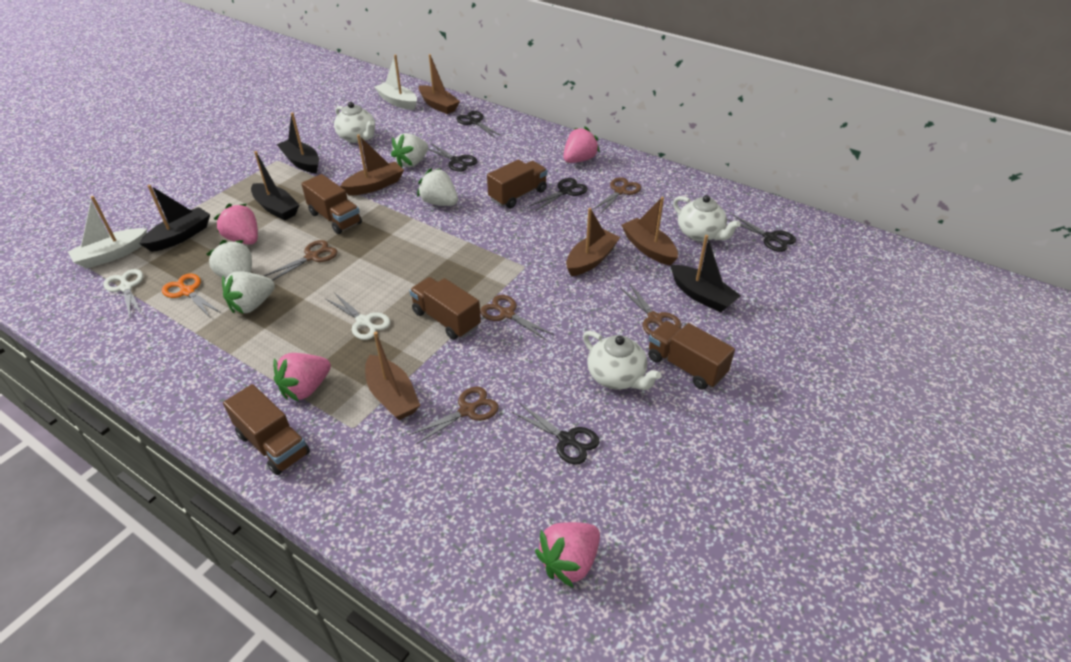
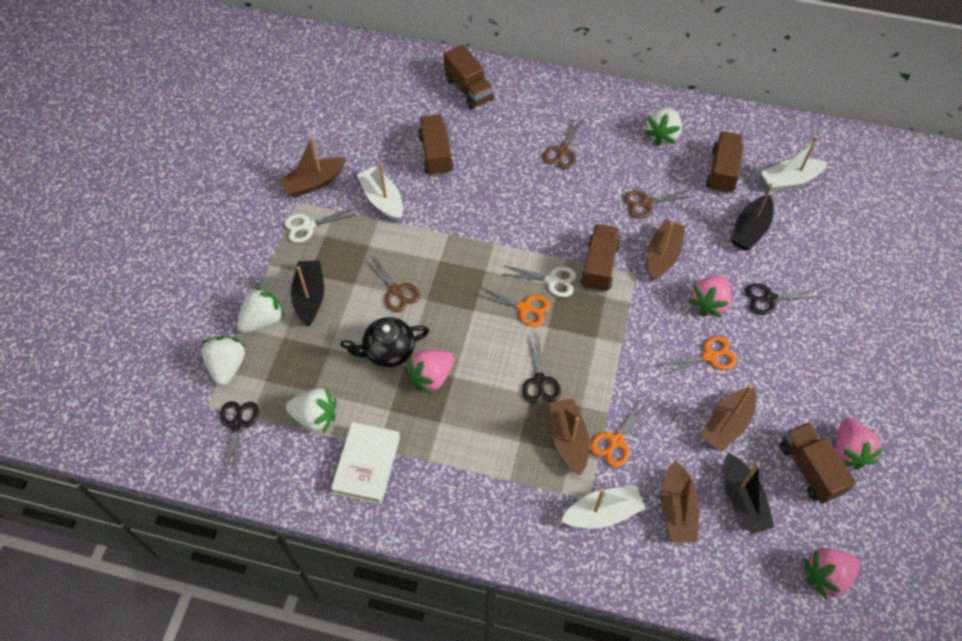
black boat: 4 -> 3
black scissors: 5 -> 3
black teapot: 0 -> 1
brown scissors: 5 -> 3
orange scissors: 1 -> 3
white boat: 2 -> 3
white book: 0 -> 1
white teapot: 3 -> 0

